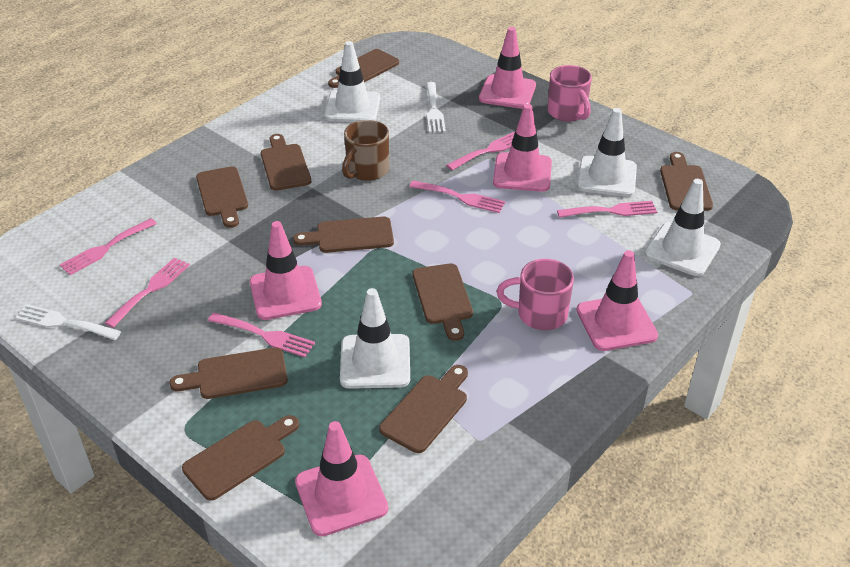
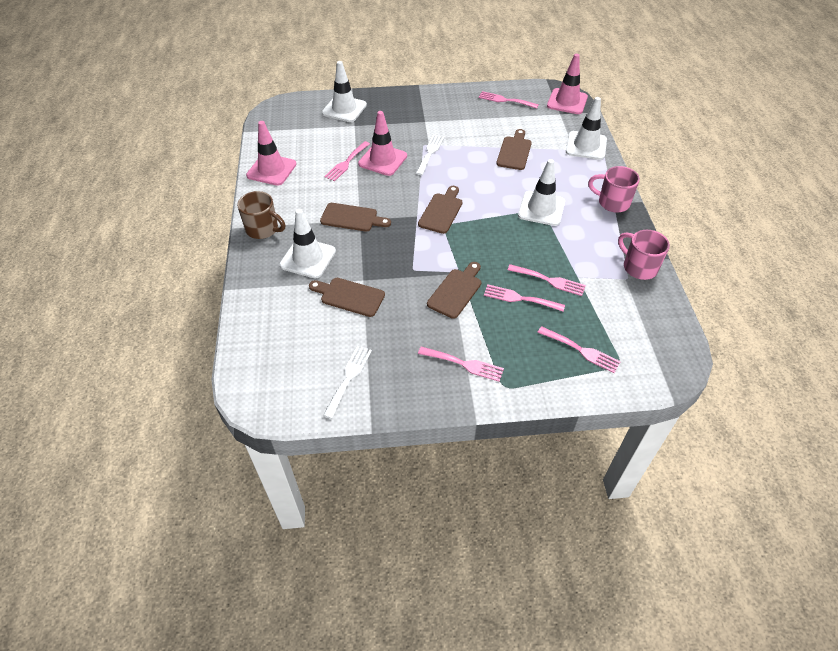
brown cutting board: 9 -> 5
pink traffic cone: 5 -> 3

